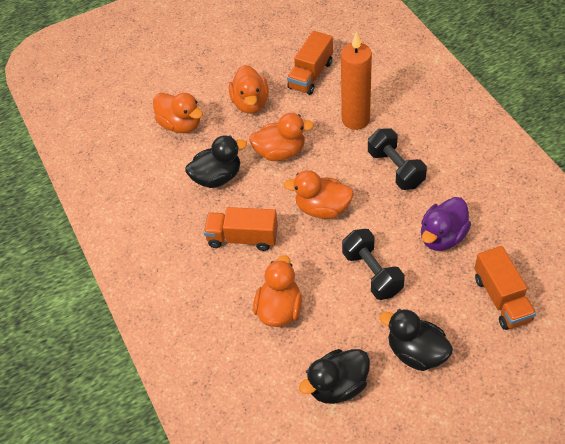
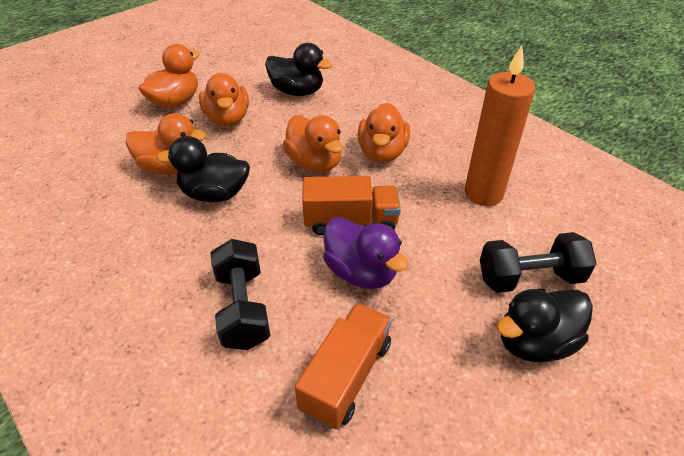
orange truck: 3 -> 2

